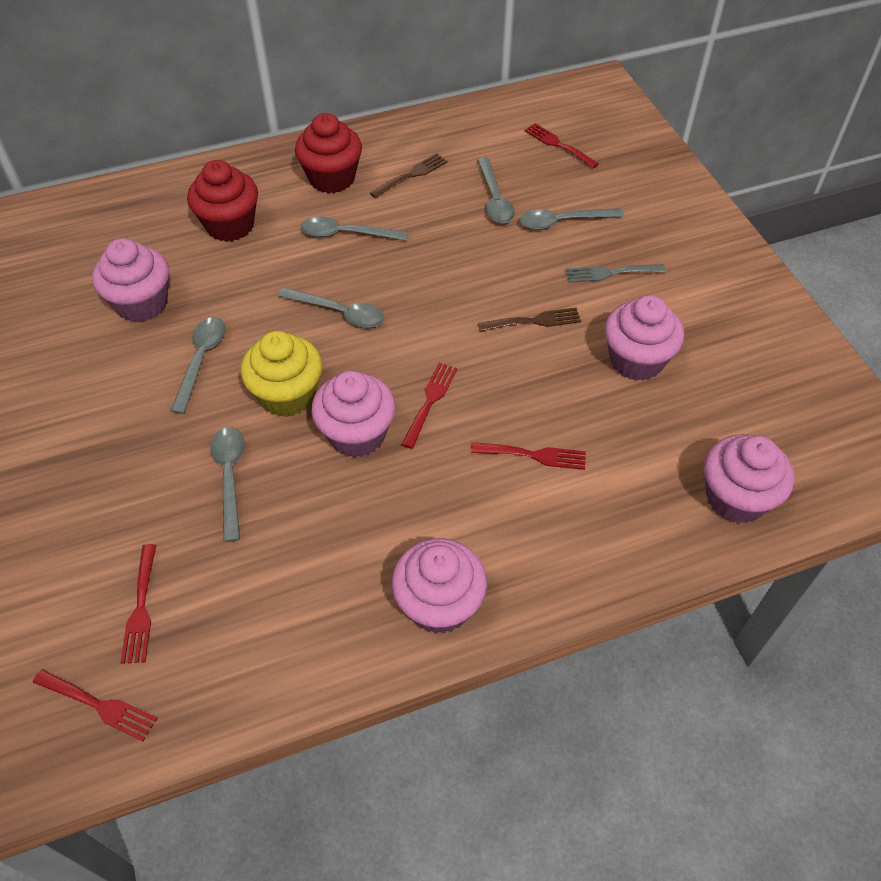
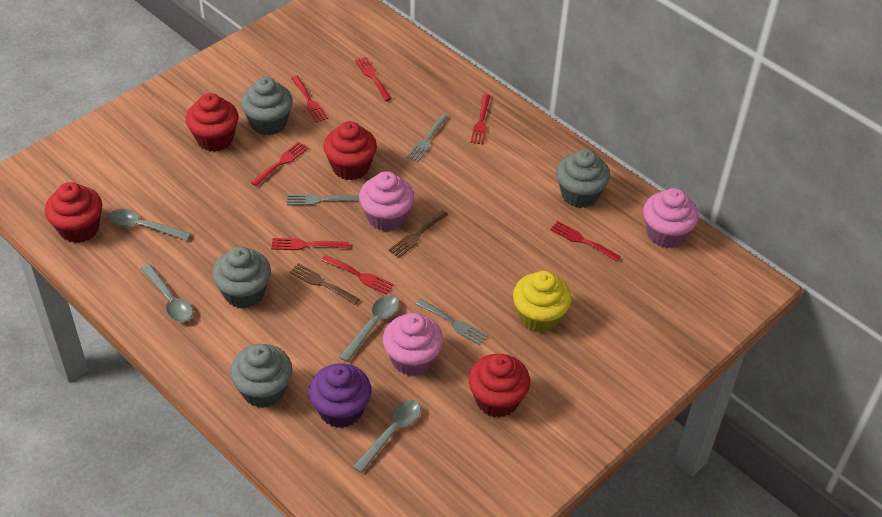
grey cupcake: 0 -> 4
grey fork: 1 -> 3
grey spoon: 6 -> 4
pink cupcake: 5 -> 3
purple cupcake: 0 -> 1
red cupcake: 2 -> 4
red fork: 5 -> 7

